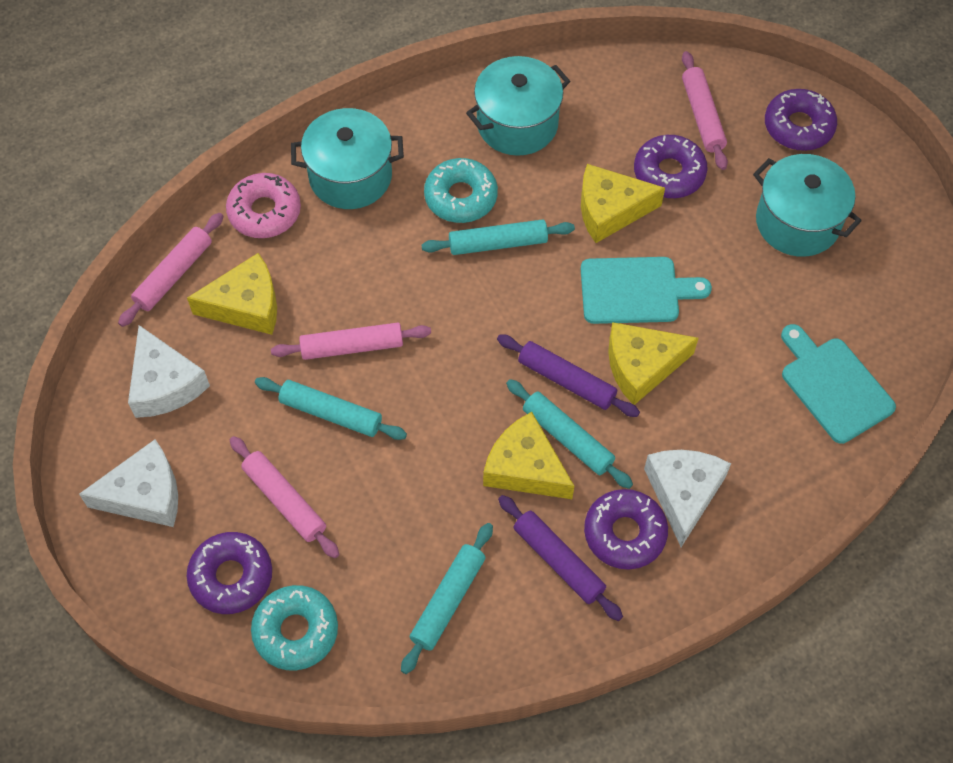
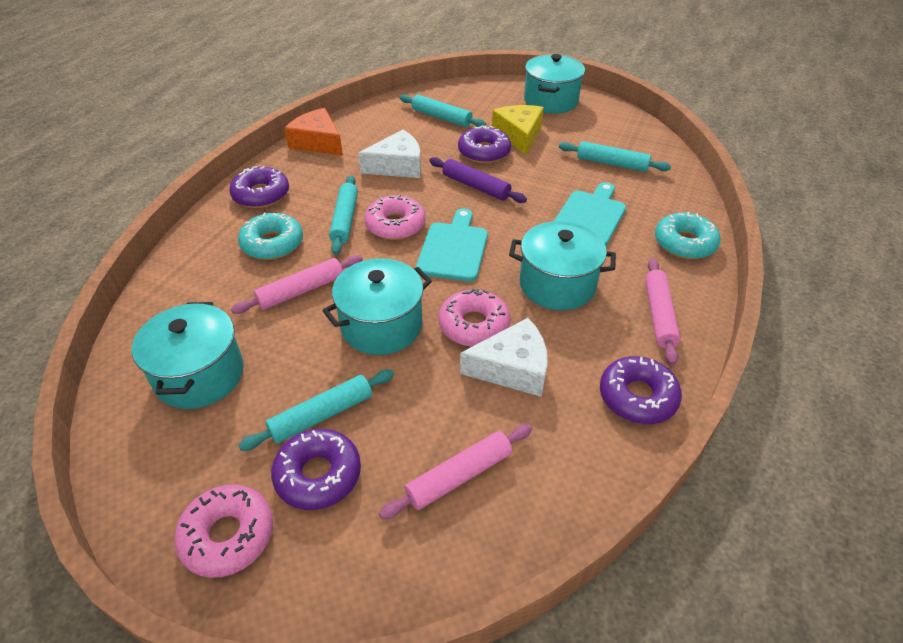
orange cheese: 0 -> 1
pink donut: 1 -> 3
pink rolling pin: 4 -> 3
purple rolling pin: 2 -> 1
turquoise pot: 3 -> 4
white cheese: 3 -> 2
yellow cheese: 4 -> 1

